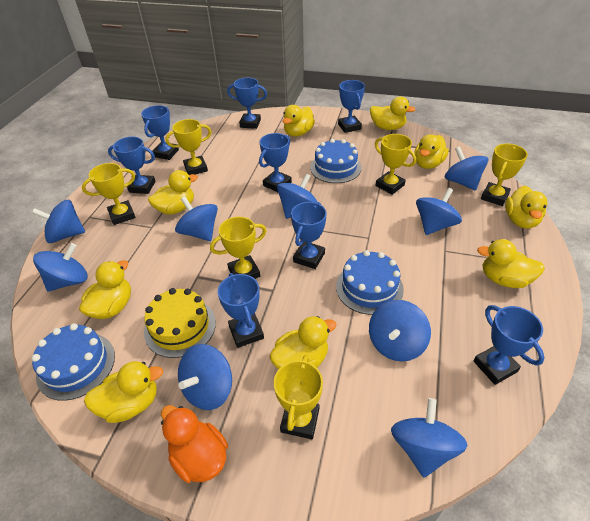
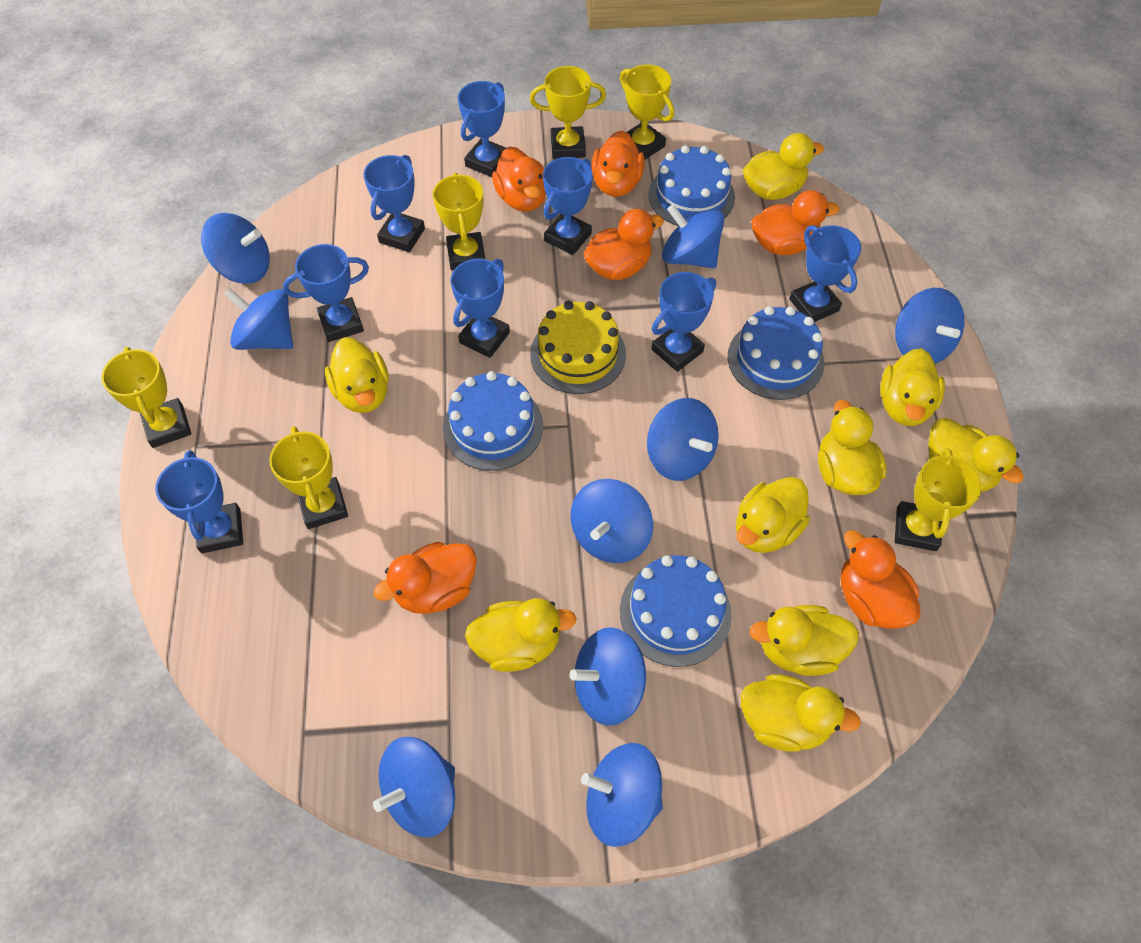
blue cake: 3 -> 4
orange duck: 1 -> 6

